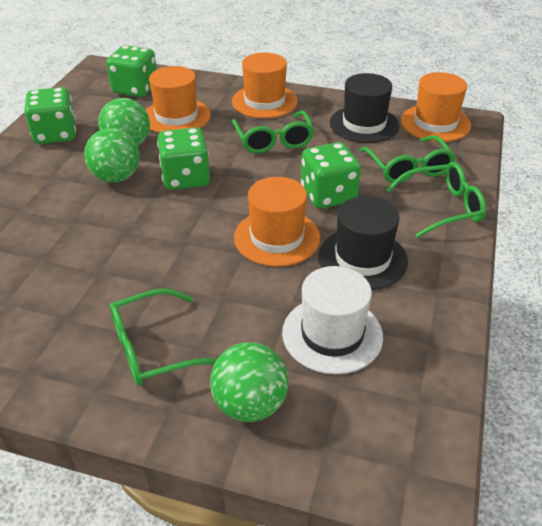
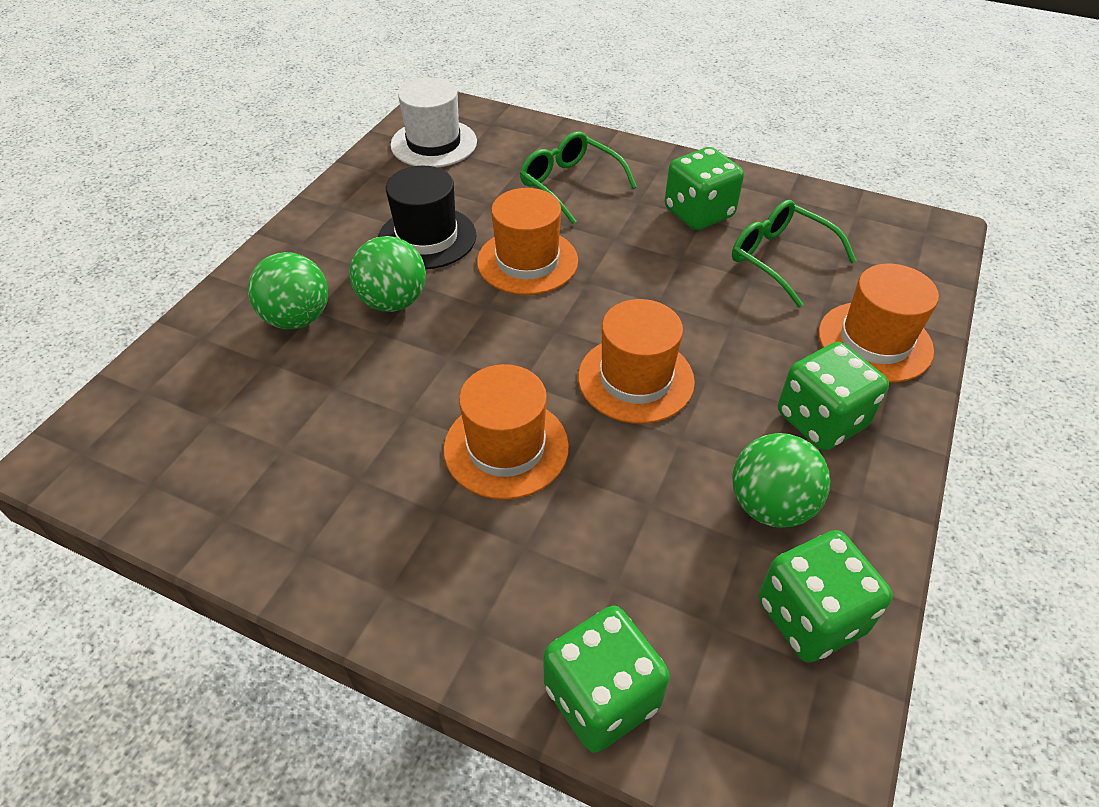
black hat: 2 -> 1
green glasses: 4 -> 2

